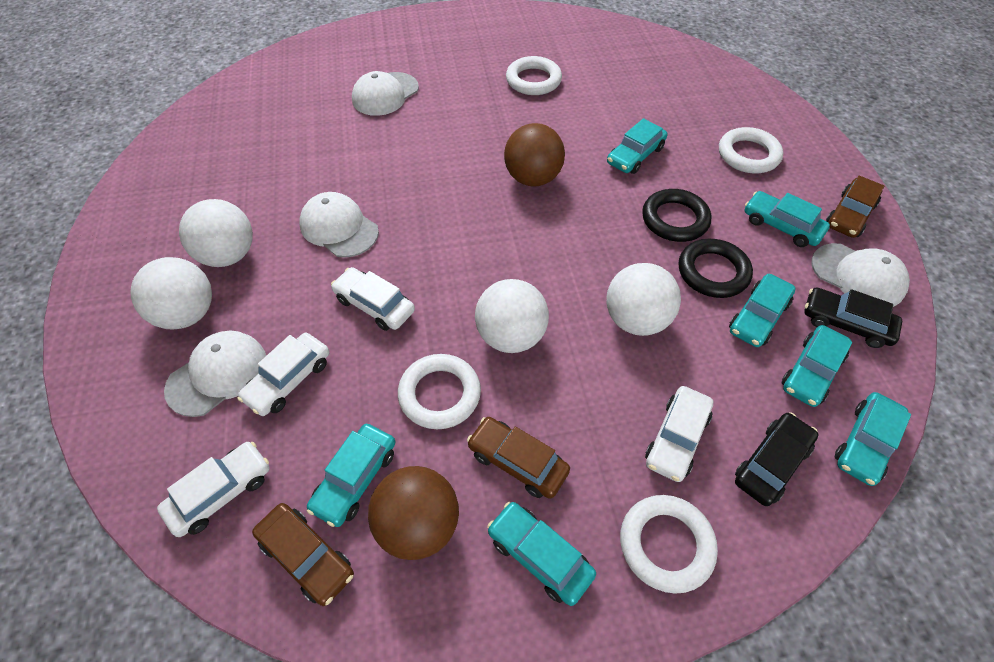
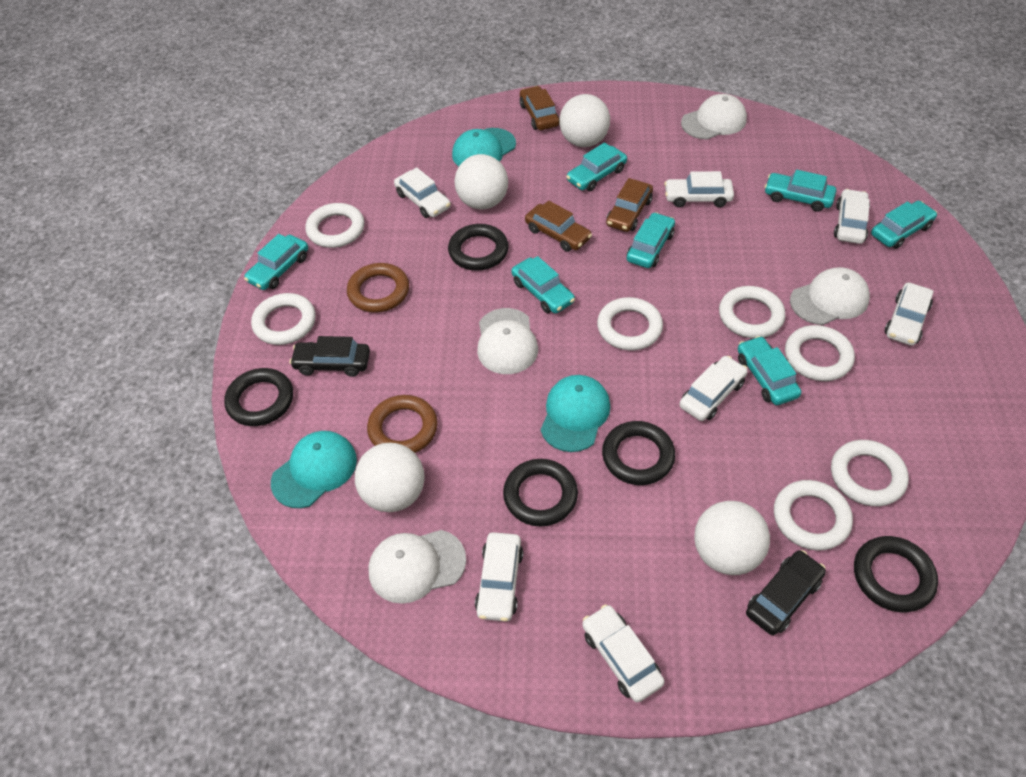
black ring: 2 -> 5
brown ball: 2 -> 0
brown ring: 0 -> 2
turquoise cap: 0 -> 3
white car: 4 -> 7
white ring: 4 -> 7

